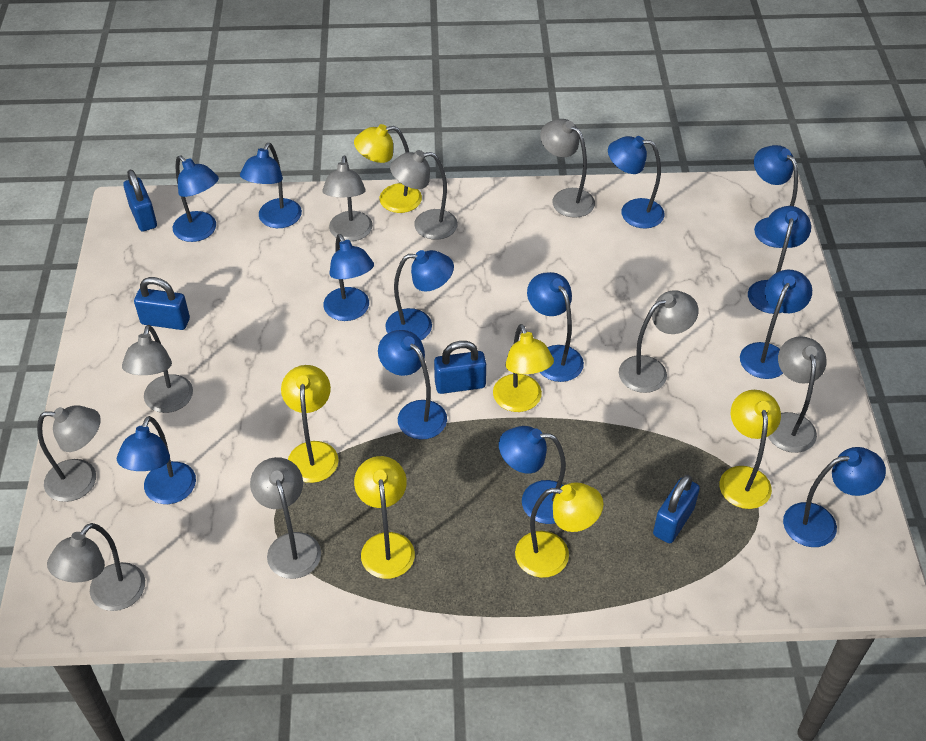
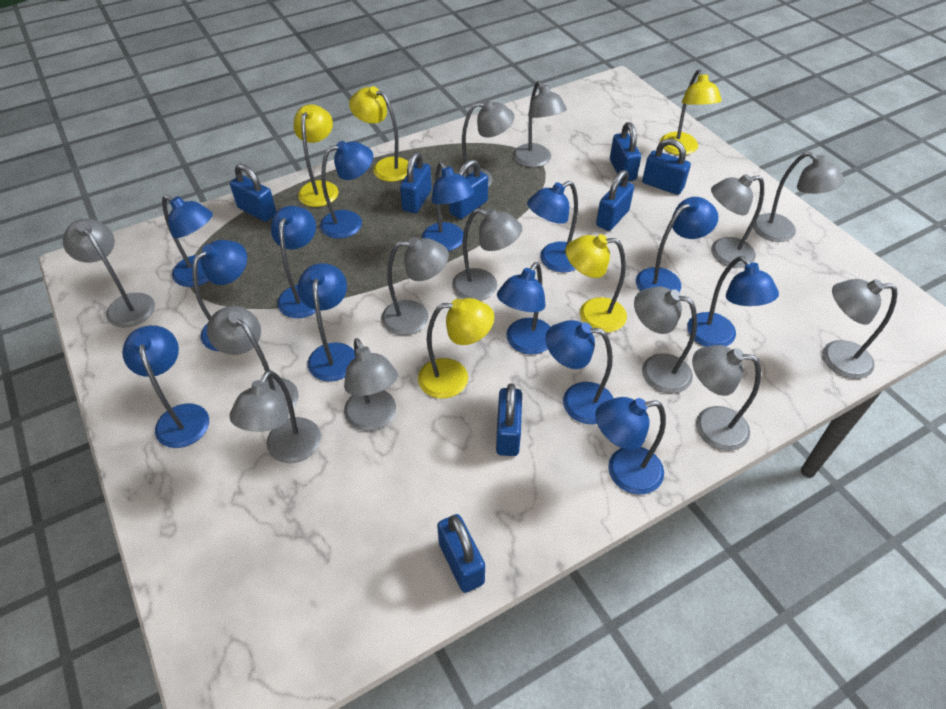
blue padlock: 4 -> 8
grey lamp: 9 -> 13
yellow lamp: 6 -> 5

